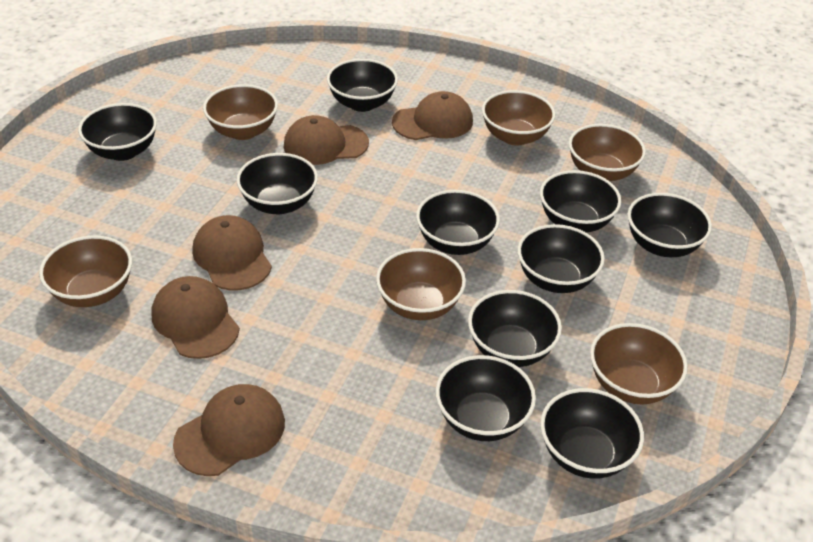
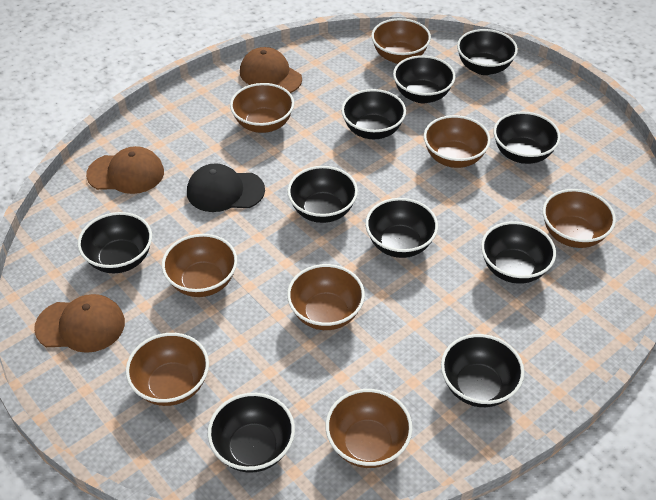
black cap: 0 -> 1
brown bowl: 6 -> 8
brown cap: 5 -> 3

